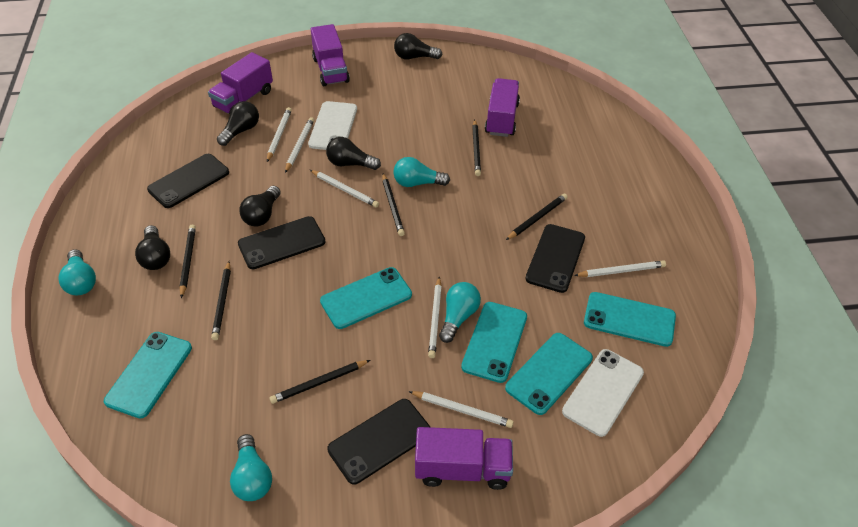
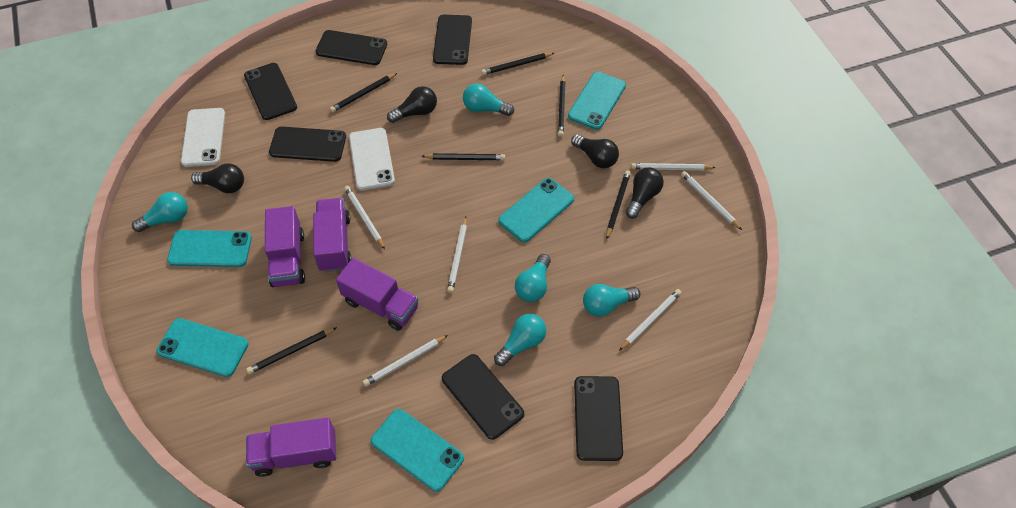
black light bulb: 5 -> 4
black phone: 4 -> 6
turquoise light bulb: 4 -> 5

